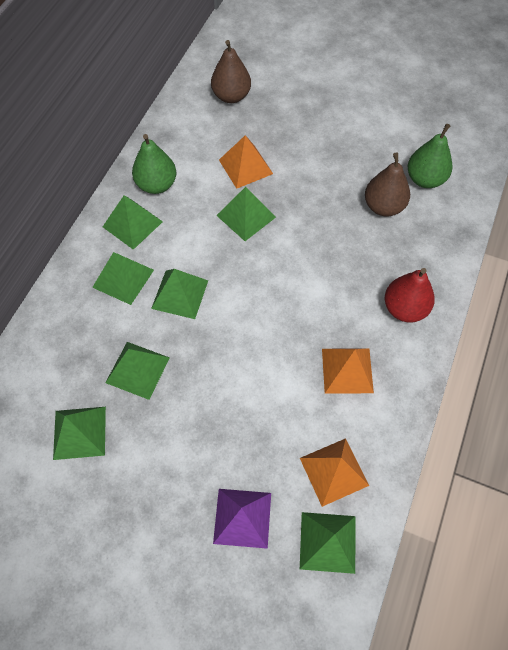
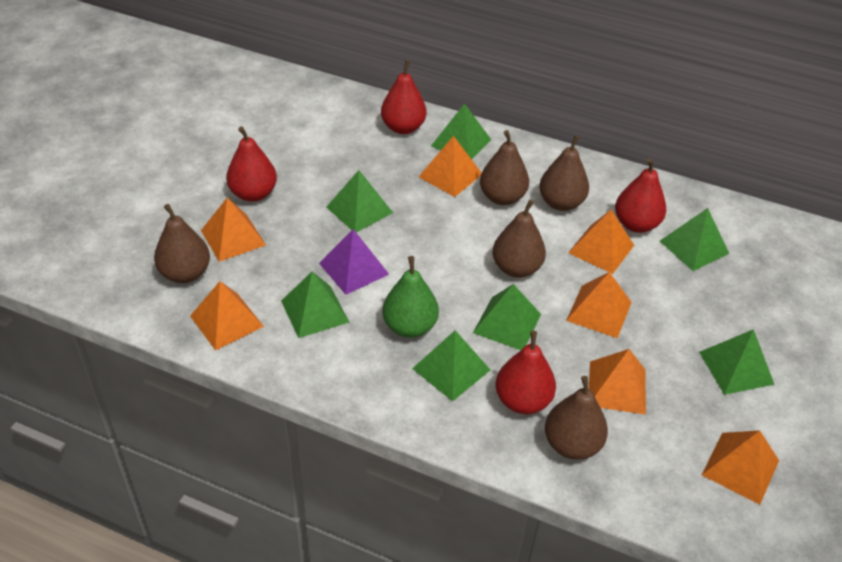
brown pear: 2 -> 5
green pear: 2 -> 1
orange pyramid: 3 -> 7
red pear: 1 -> 4

